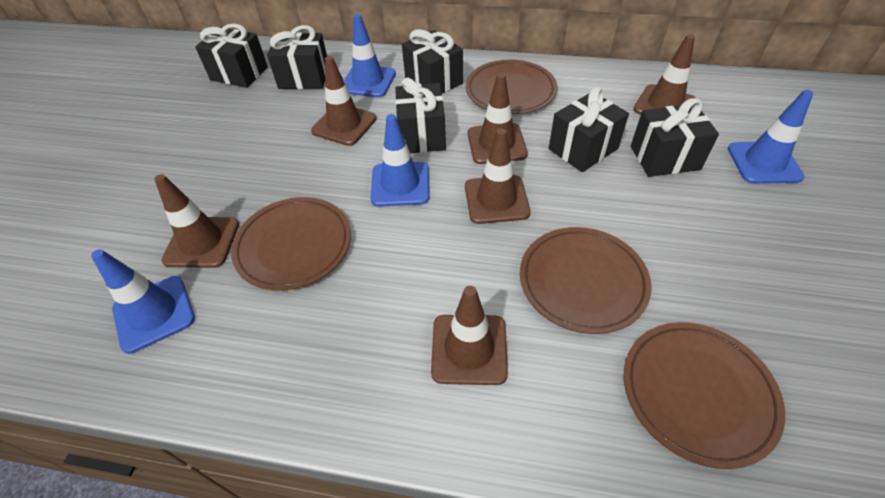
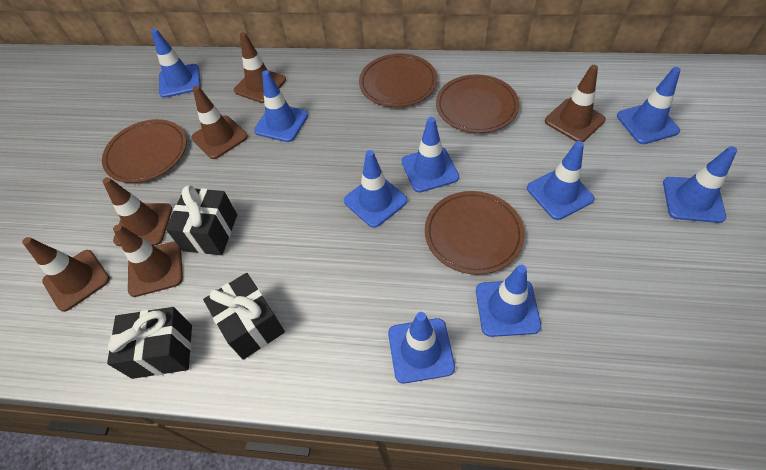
black gift: 6 -> 3
blue traffic cone: 4 -> 9

